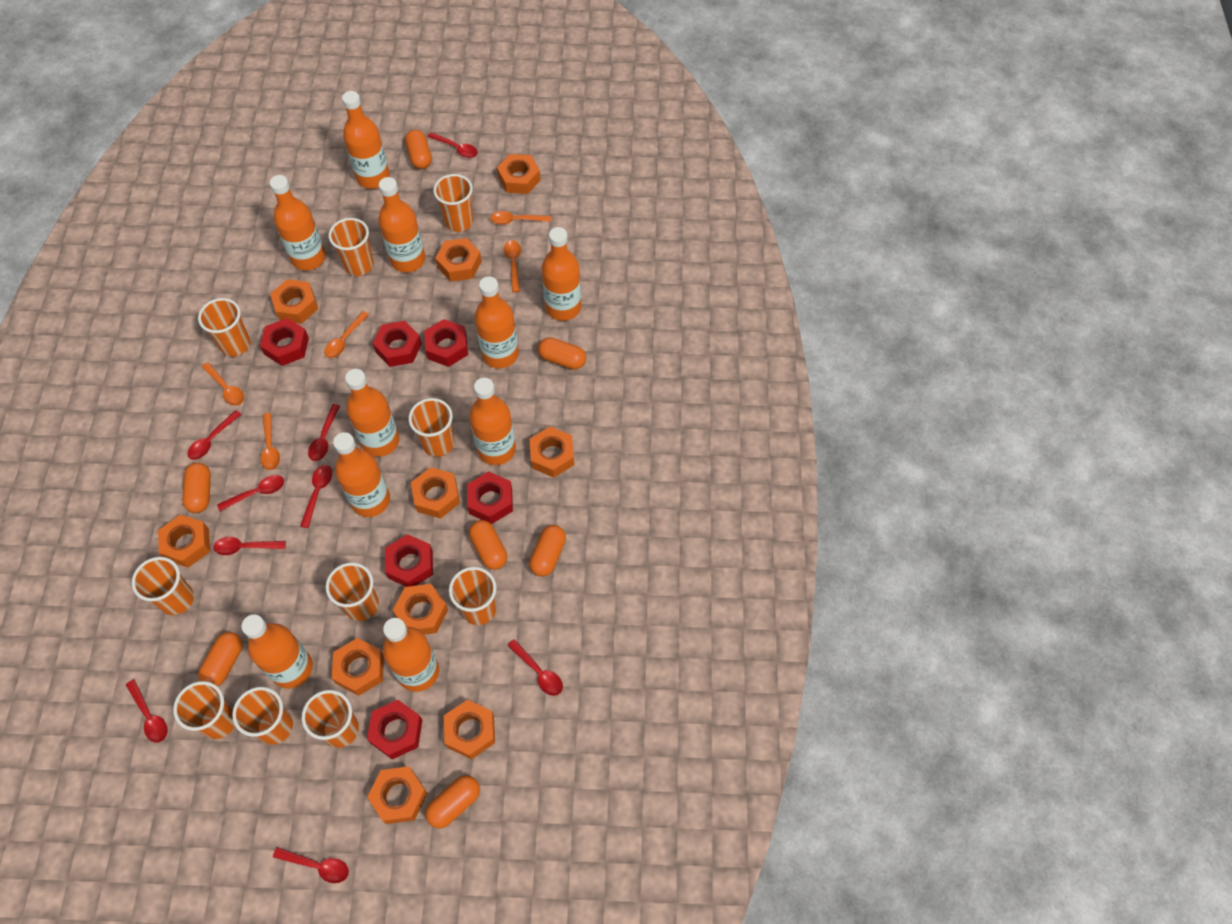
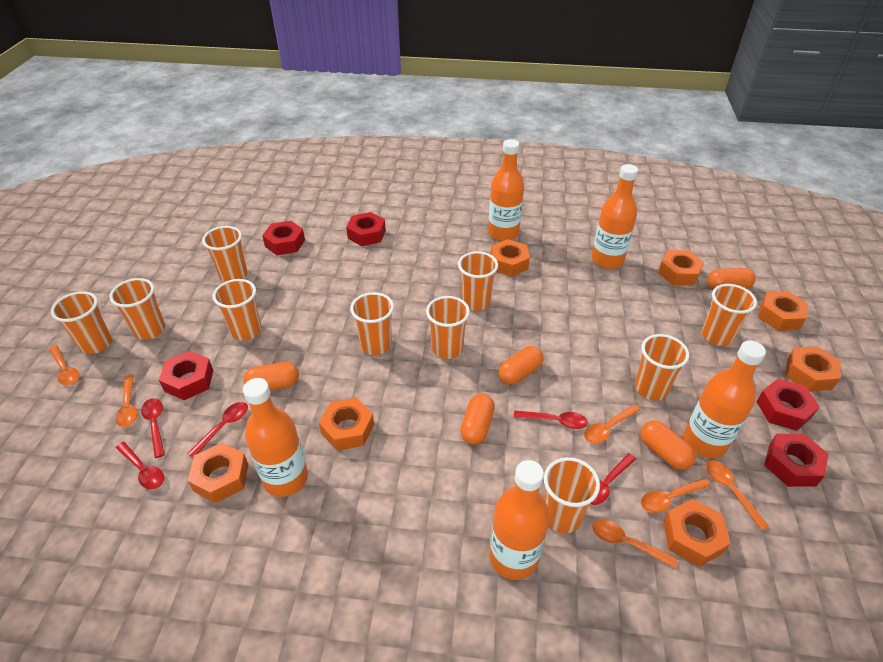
orange bottle: 10 -> 5
orange capsule: 7 -> 5
orange nut: 10 -> 7
orange spoon: 5 -> 6
red nut: 6 -> 5
red spoon: 9 -> 5

